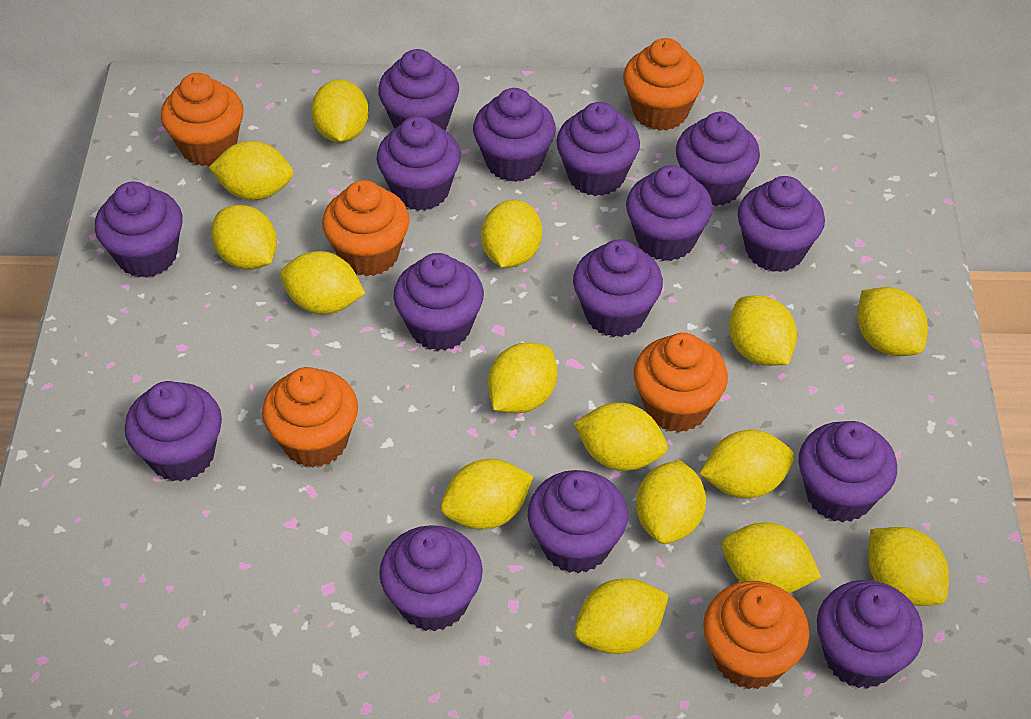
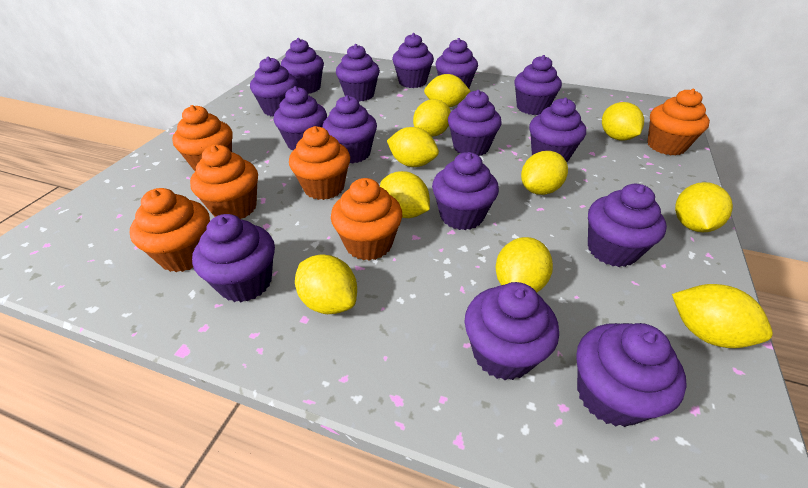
yellow lemon: 15 -> 10

